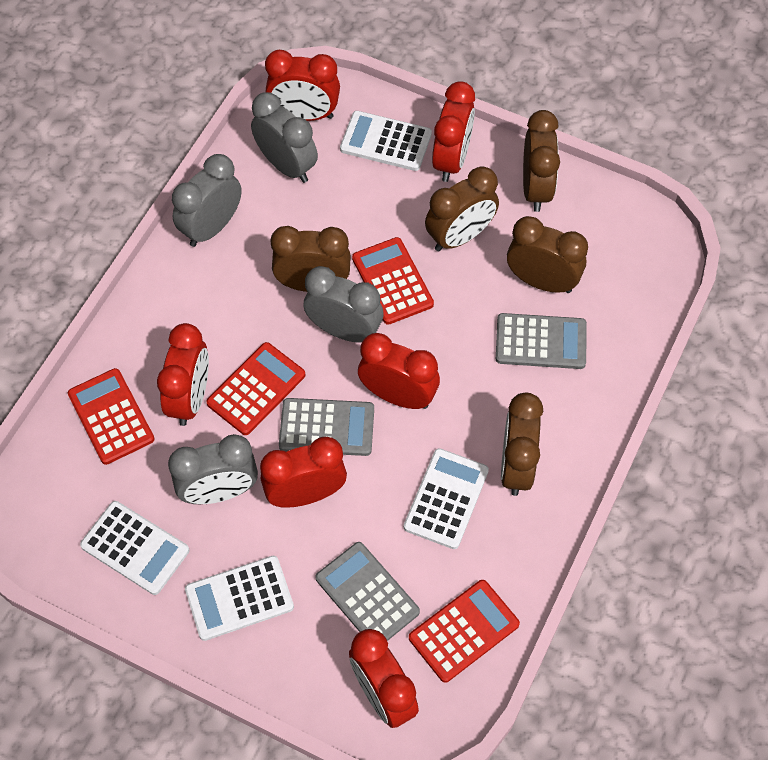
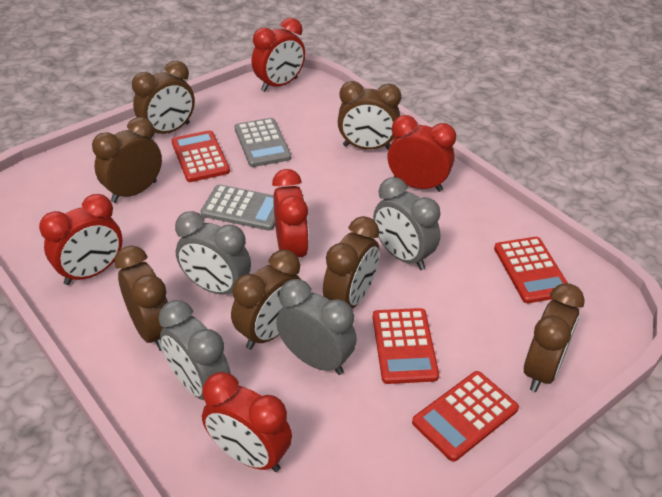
brown clock: 5 -> 7
grey calculator: 3 -> 2
red clock: 6 -> 5
white calculator: 4 -> 0

